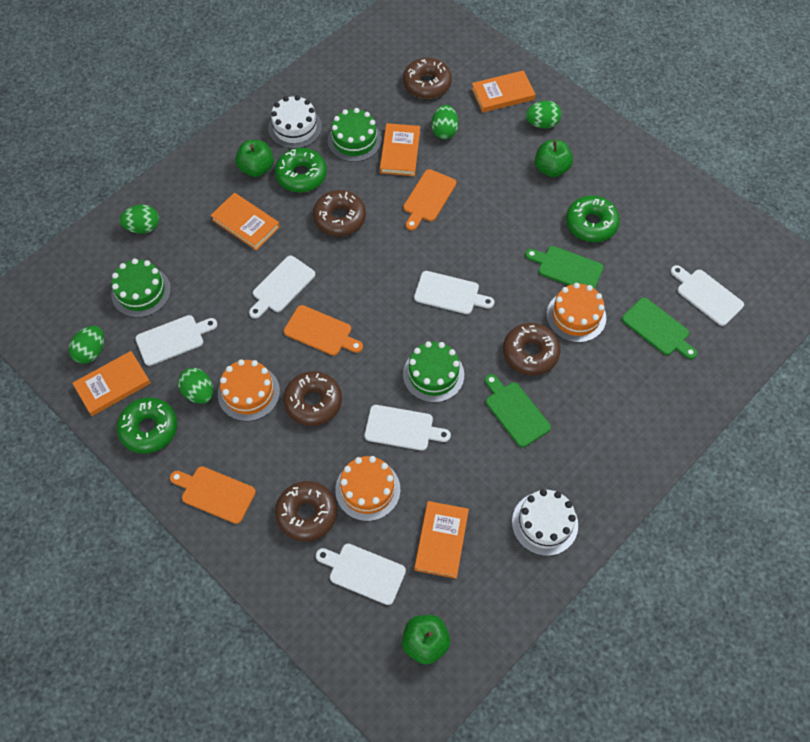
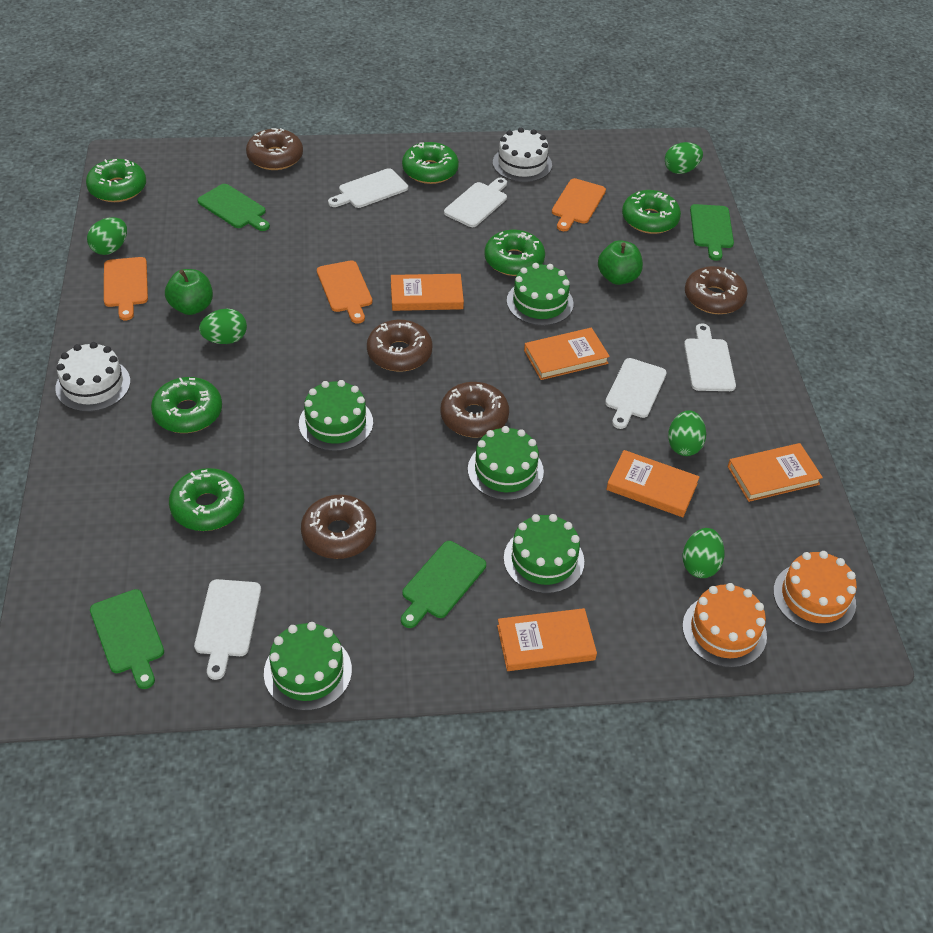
green apple: 3 -> 2
green cake: 3 -> 5
green cutting board: 3 -> 4
green donut: 3 -> 6
orange cake: 3 -> 2
white cutting board: 6 -> 5

